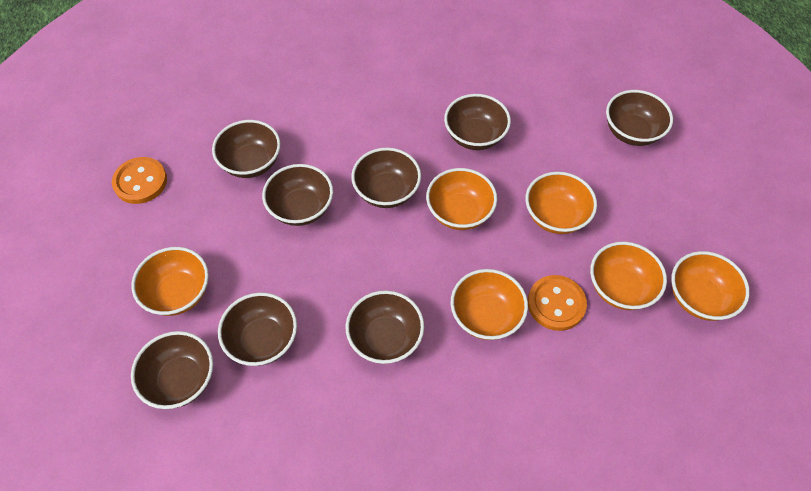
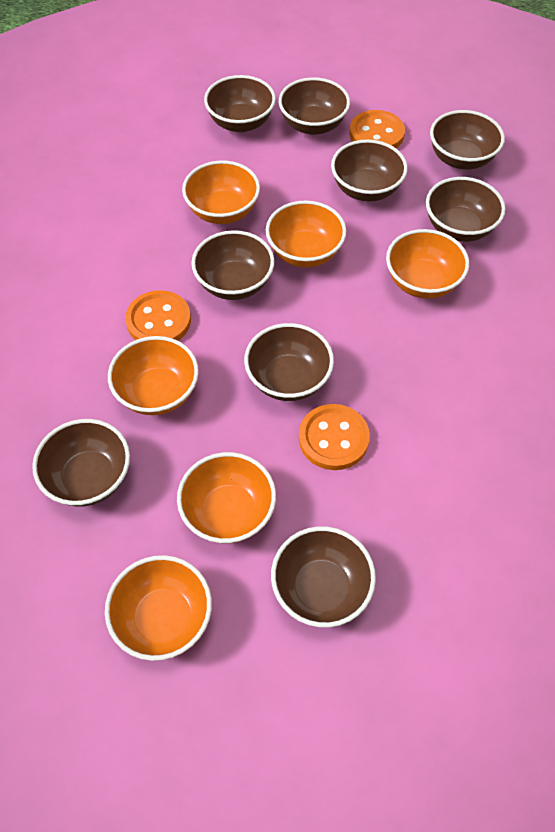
brown bowl: 8 -> 9
orange button: 2 -> 3

